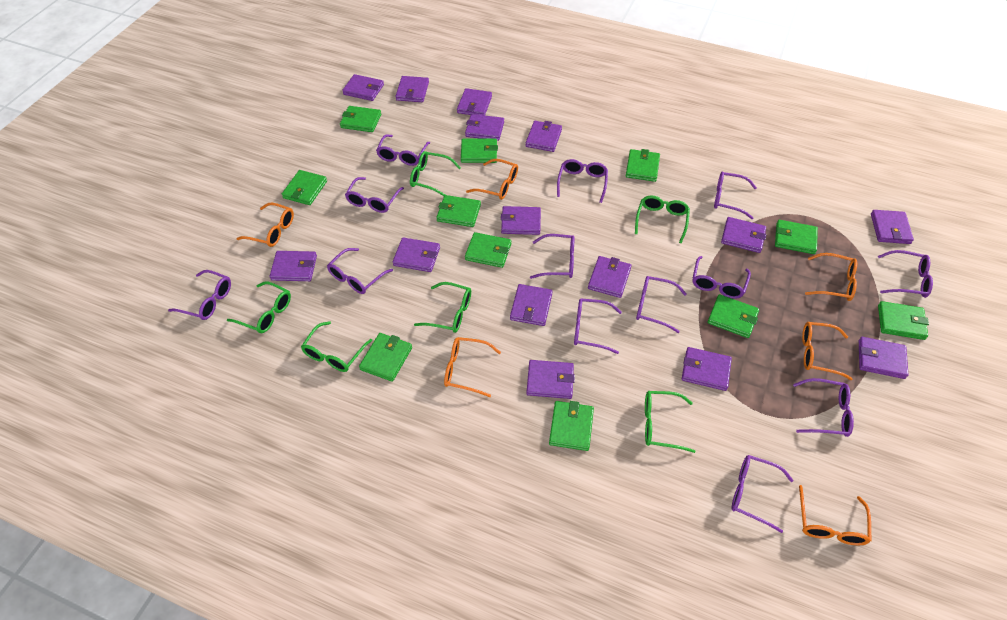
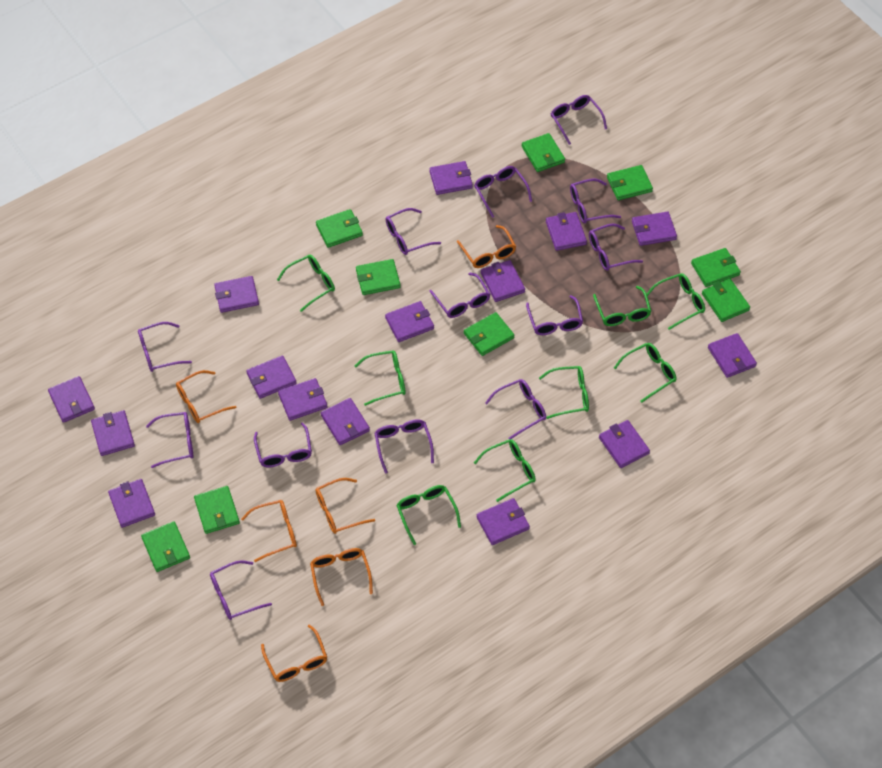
green glasses: 6 -> 8
green wallet: 11 -> 9

